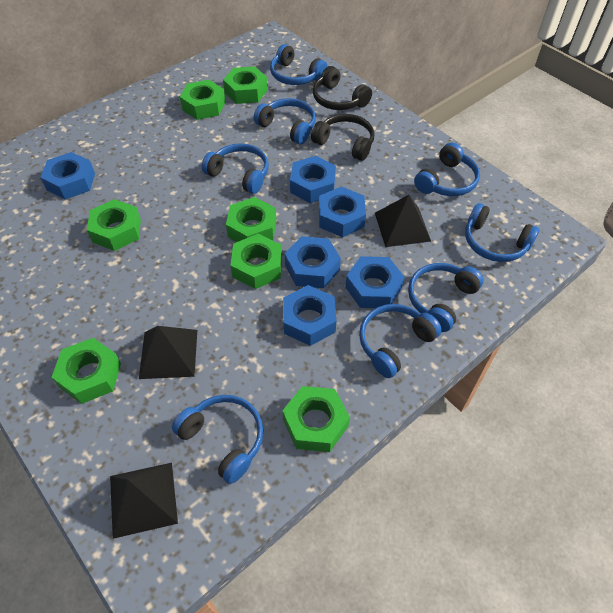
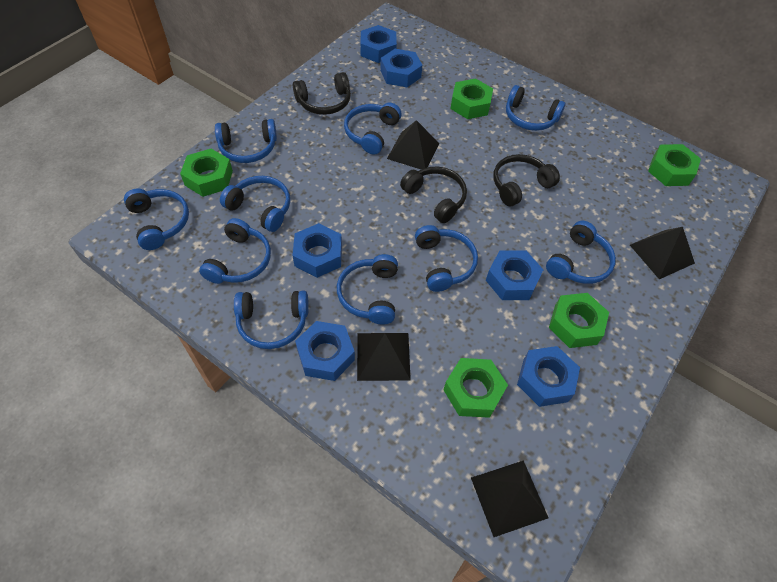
black headphones: 2 -> 3
black pyramid: 3 -> 4
blue headphones: 8 -> 10
green nut: 7 -> 5

